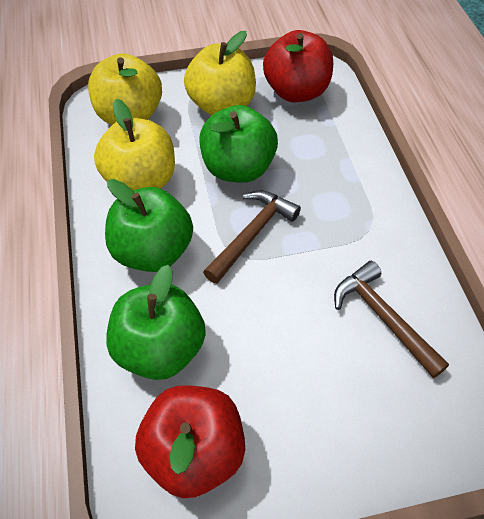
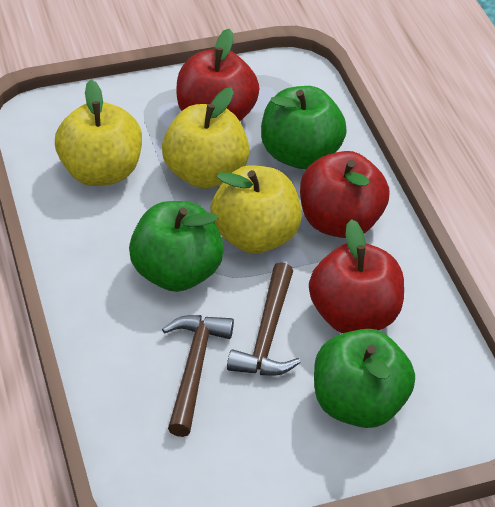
red apple: 2 -> 3

